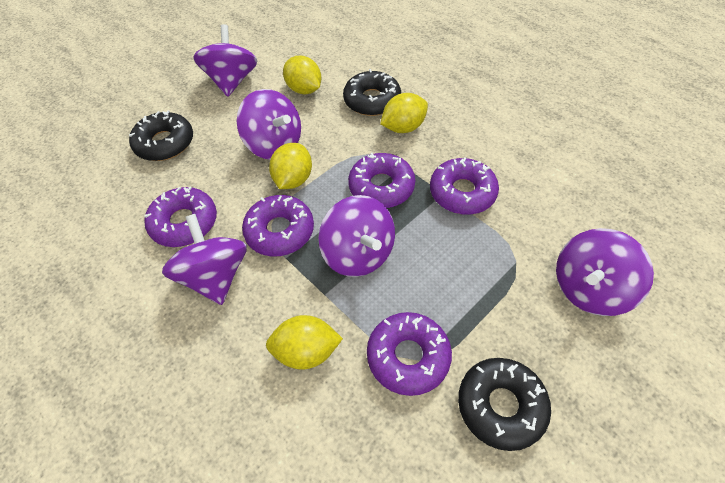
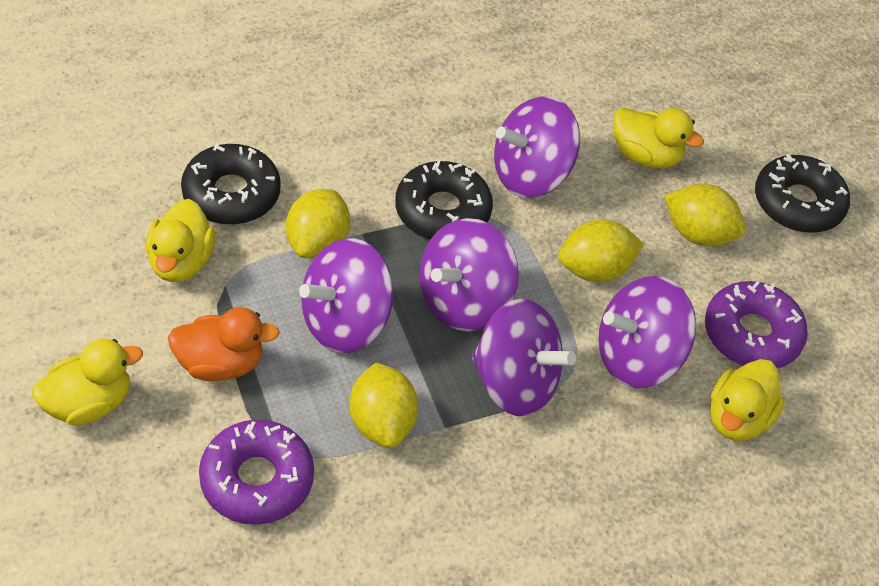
orange duck: 0 -> 1
purple donut: 5 -> 2
yellow duck: 0 -> 4

